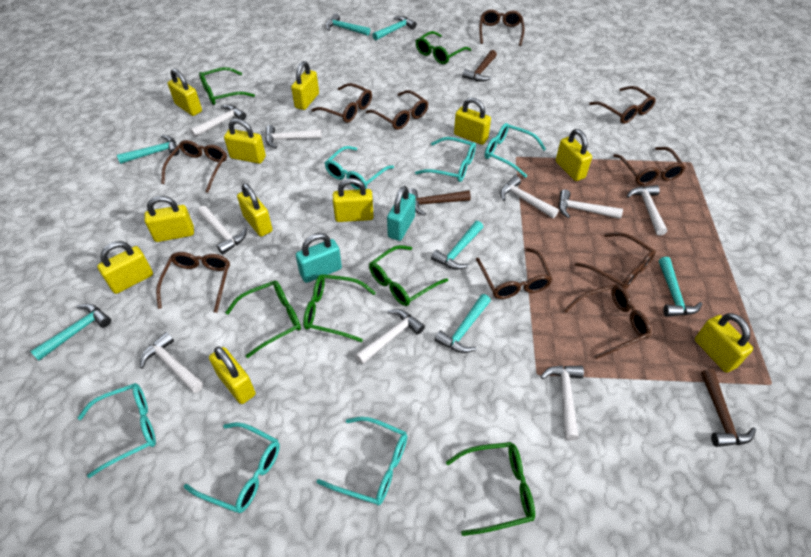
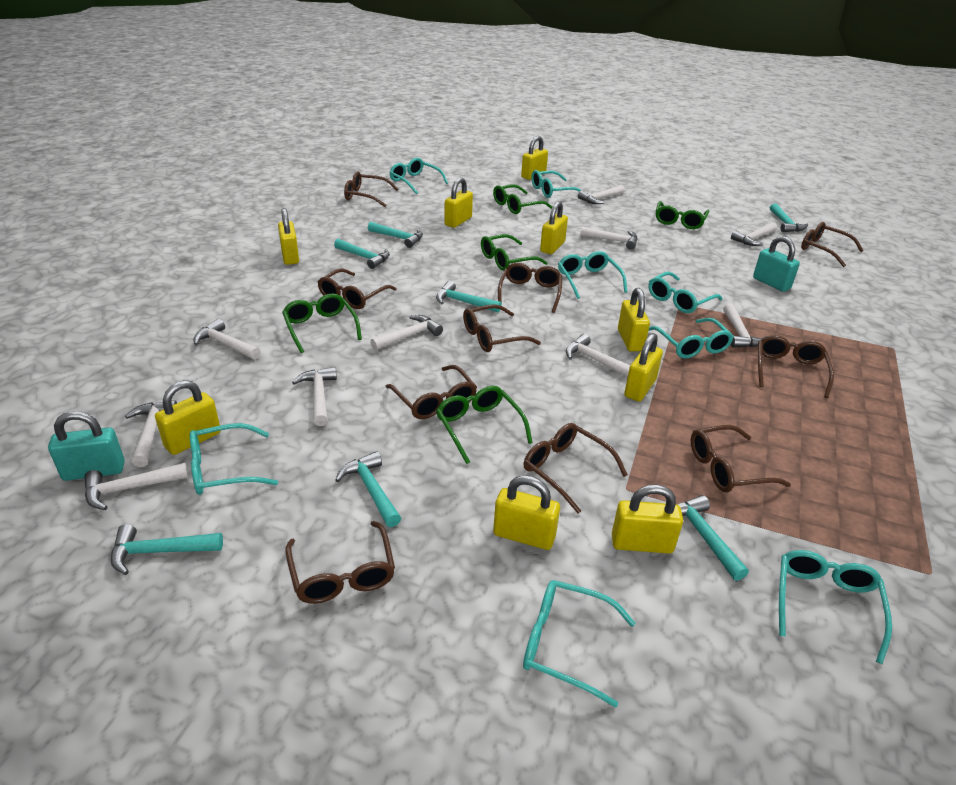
brown hammer: 3 -> 0
green glasses: 6 -> 5
turquoise glasses: 6 -> 8
white hammer: 9 -> 10
yellow padlock: 11 -> 9

